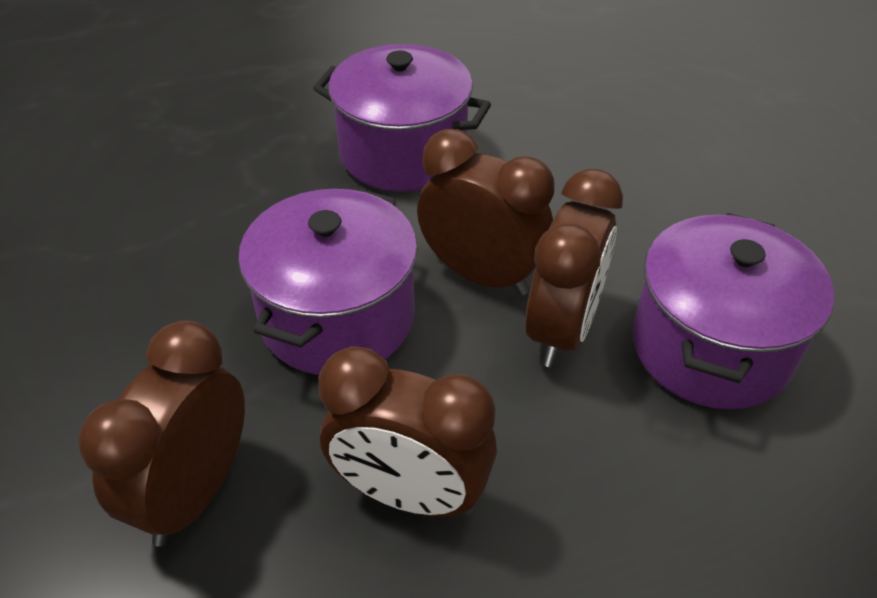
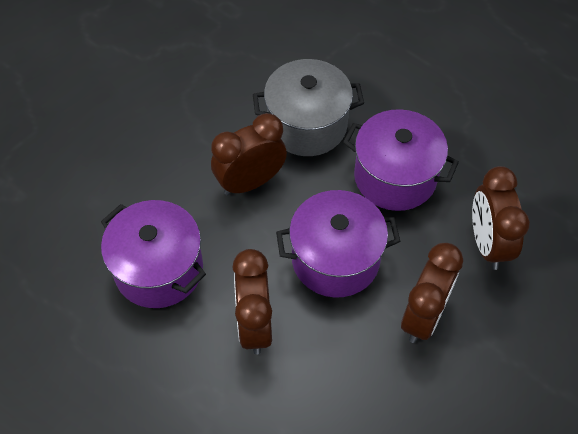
grey pot: 0 -> 1

